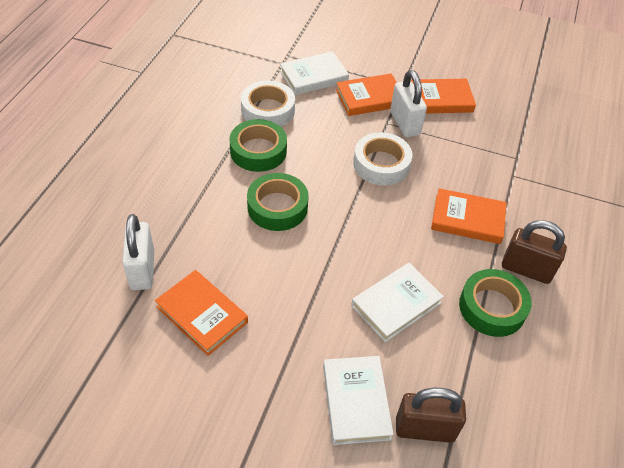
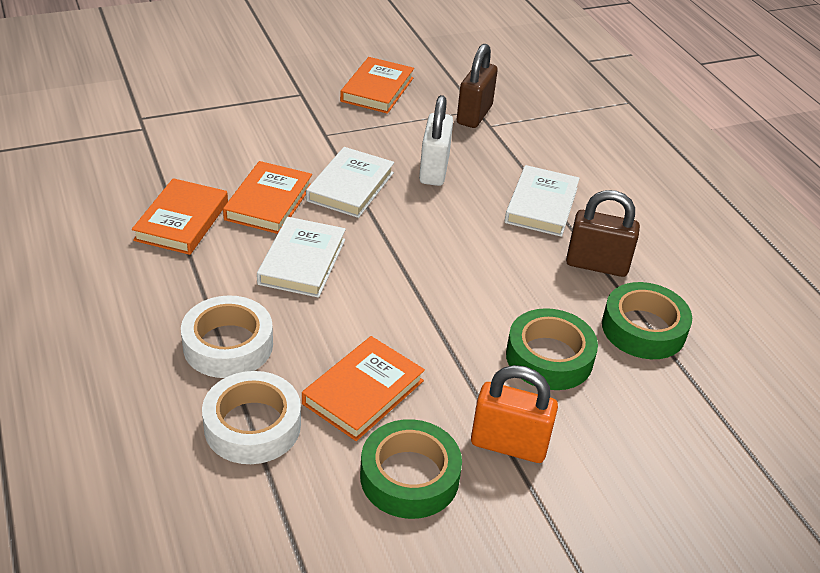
orange padlock: 0 -> 1
white padlock: 2 -> 1

